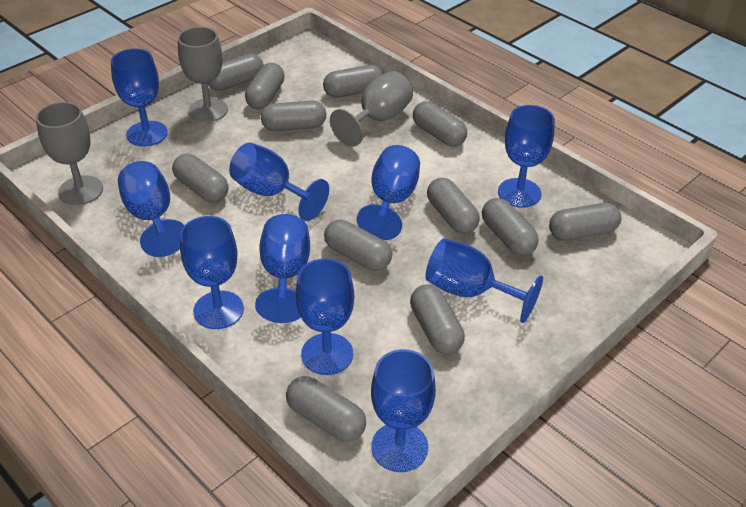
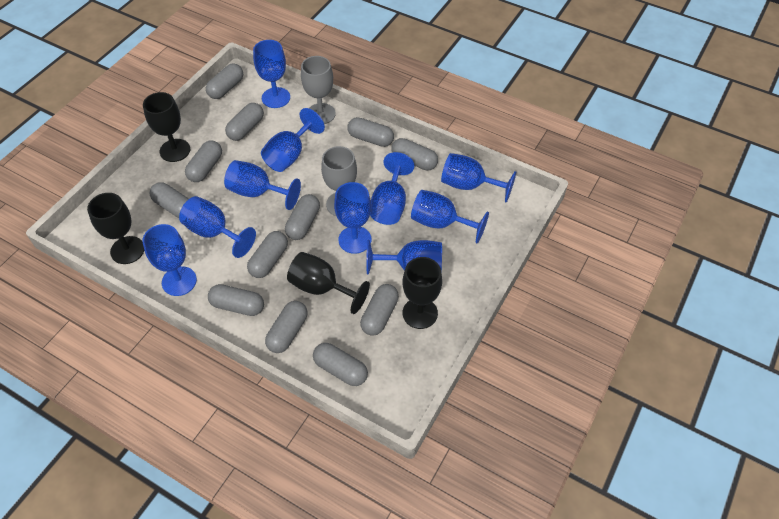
black goblet: 0 -> 4
grey goblet: 3 -> 2

